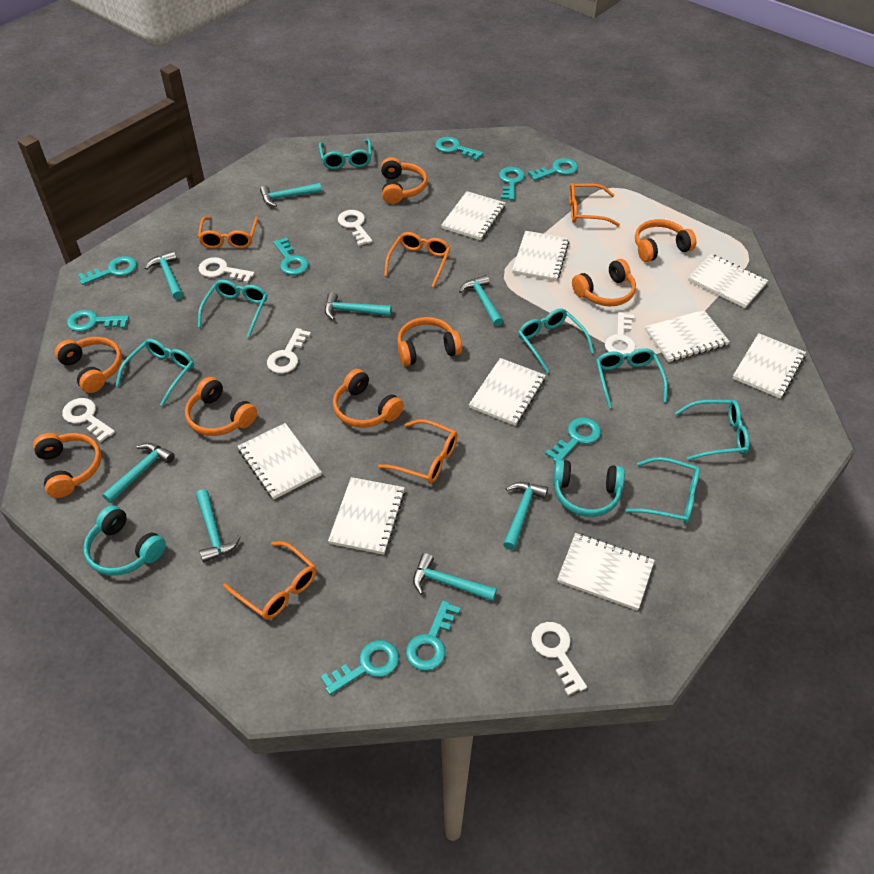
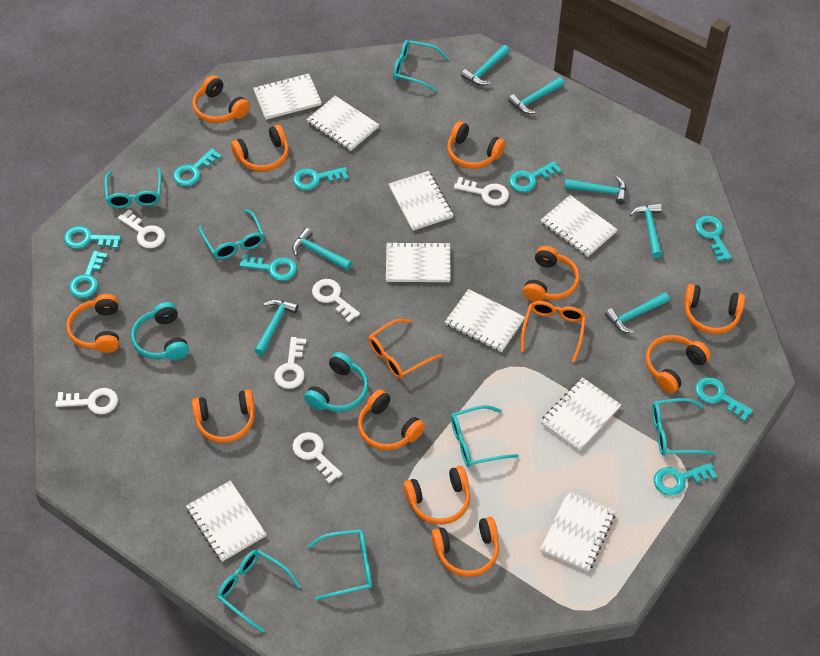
orange glasses: 5 -> 2
orange headphones: 8 -> 11
turquoise hammer: 8 -> 7

